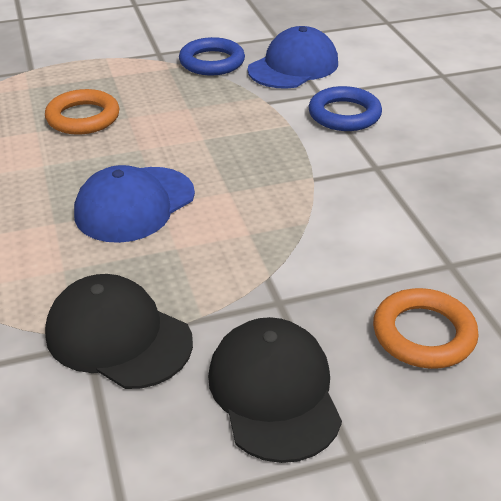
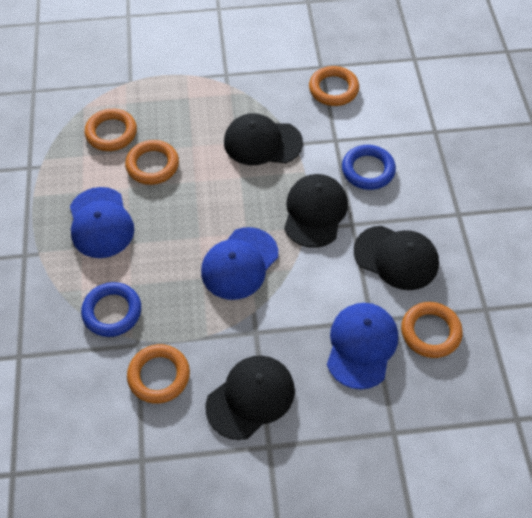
black cap: 2 -> 4
blue cap: 2 -> 3
orange ring: 2 -> 5

